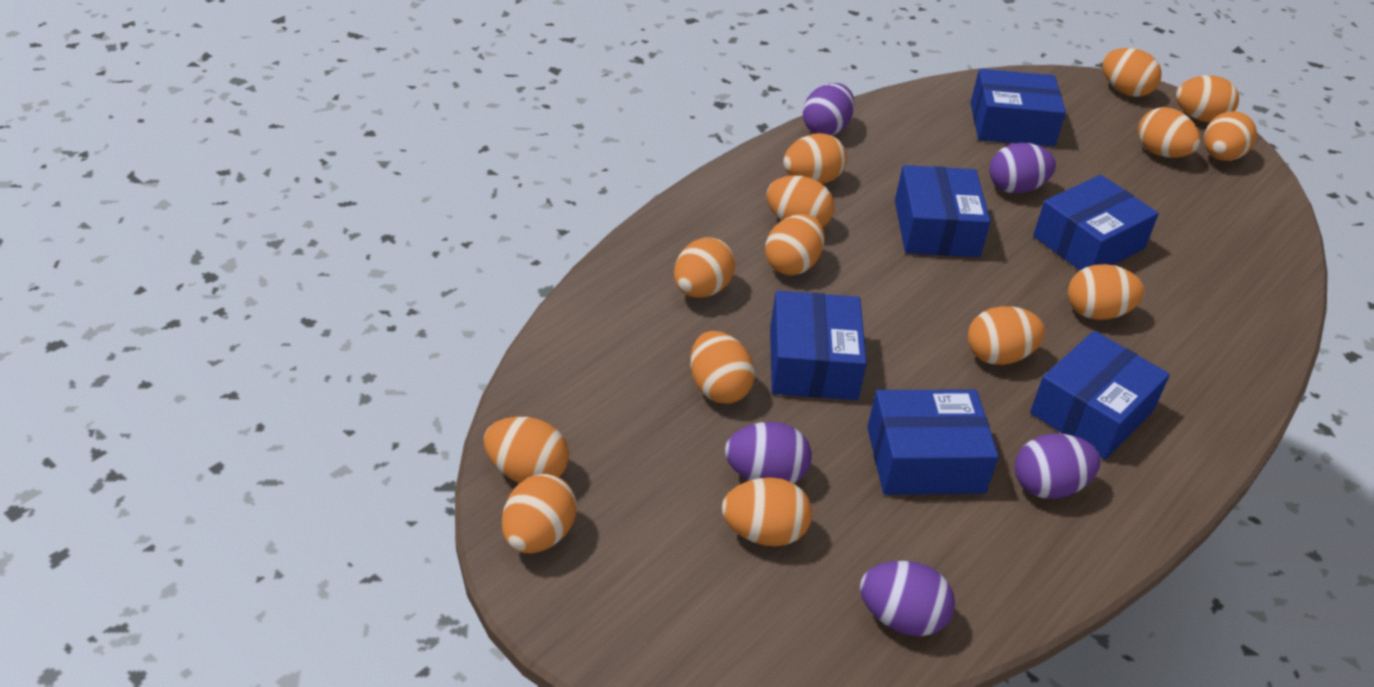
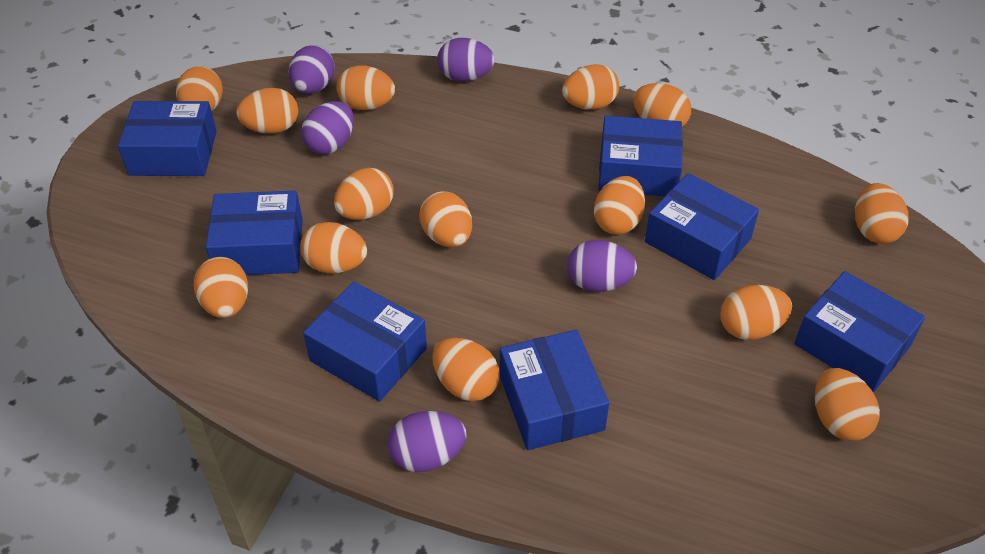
blue box: 6 -> 7

